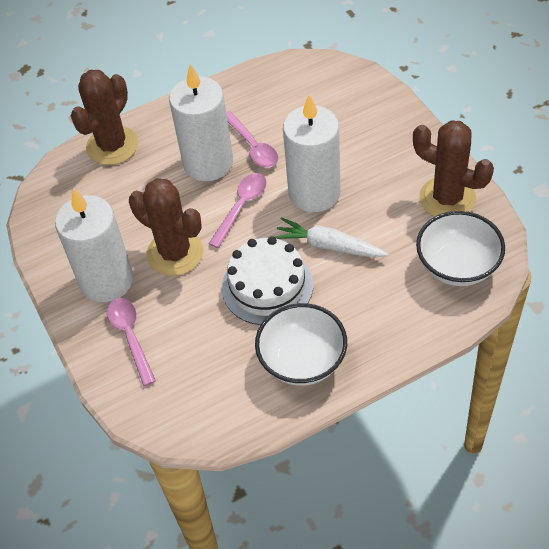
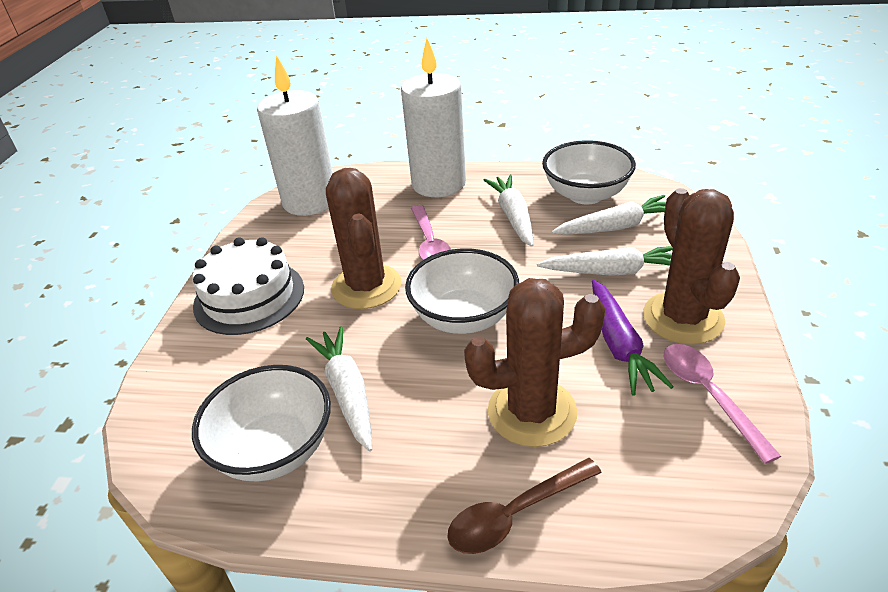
brown spoon: 0 -> 1
pink spoon: 3 -> 2
purple carrot: 0 -> 1
white bowl: 2 -> 3
white candle: 3 -> 2
white carrot: 1 -> 4

